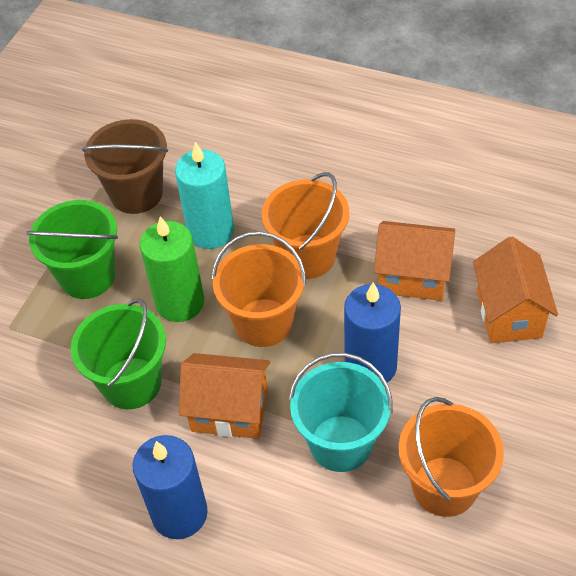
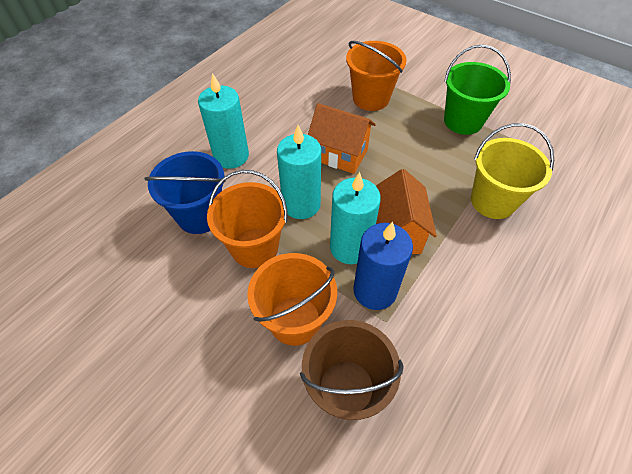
blue bucket: 0 -> 1
blue candle: 2 -> 1
green bucket: 2 -> 1
green candle: 1 -> 0
orange house: 3 -> 2
turquoise bucket: 1 -> 0
turquoise candle: 1 -> 3
yellow bucket: 0 -> 1

